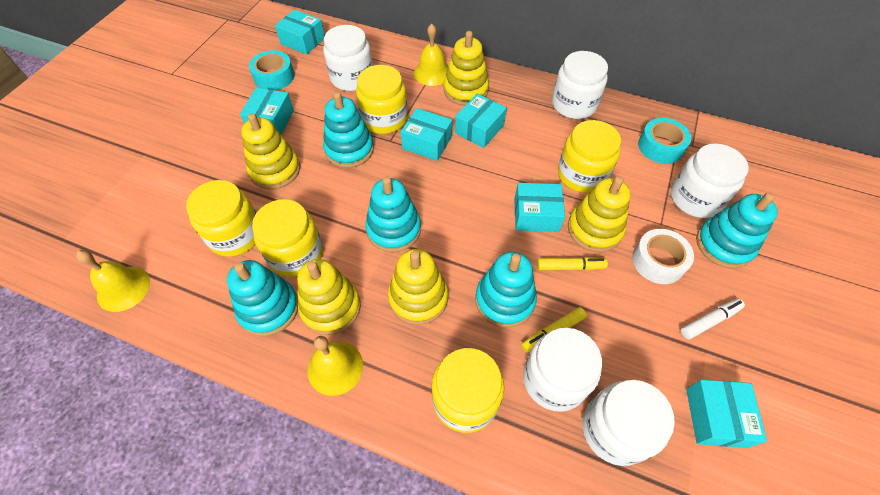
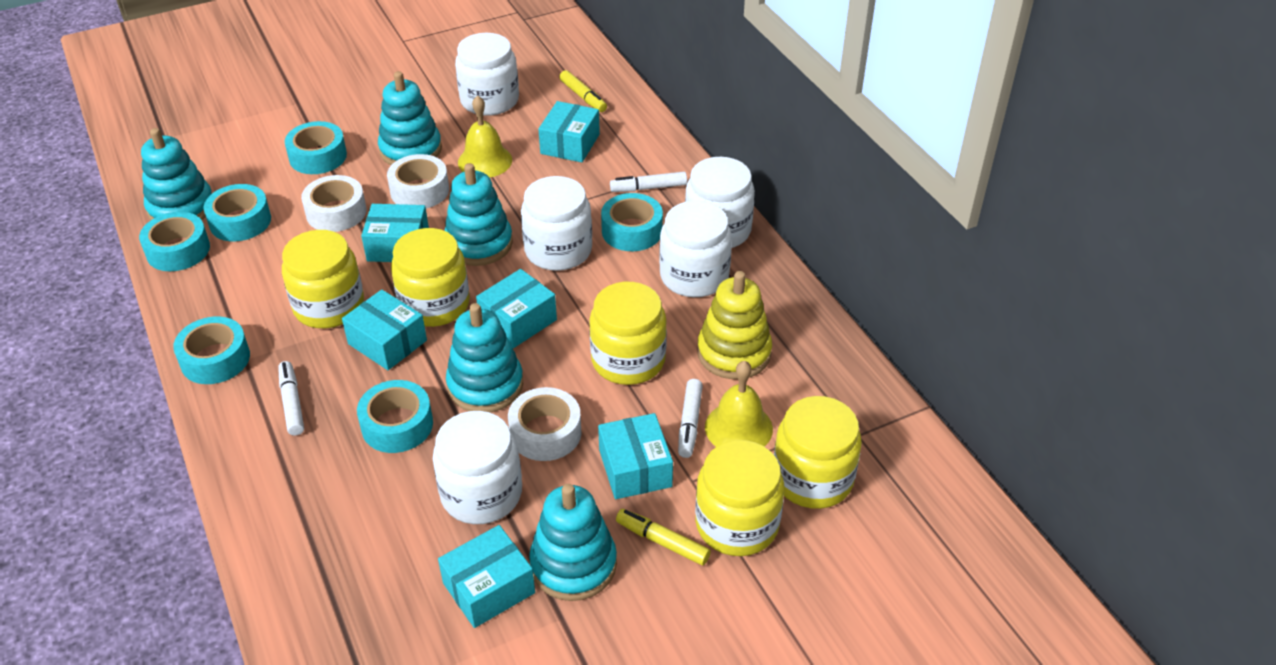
turquoise tape: 2 -> 6
white marker: 1 -> 3
white tape: 1 -> 3
yellow bell: 3 -> 2
yellow stacking toy: 5 -> 1

